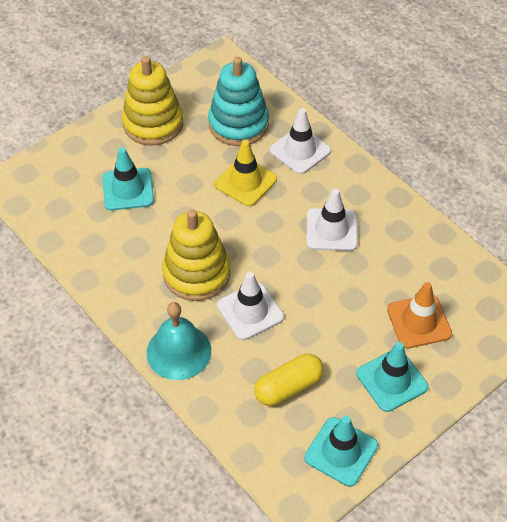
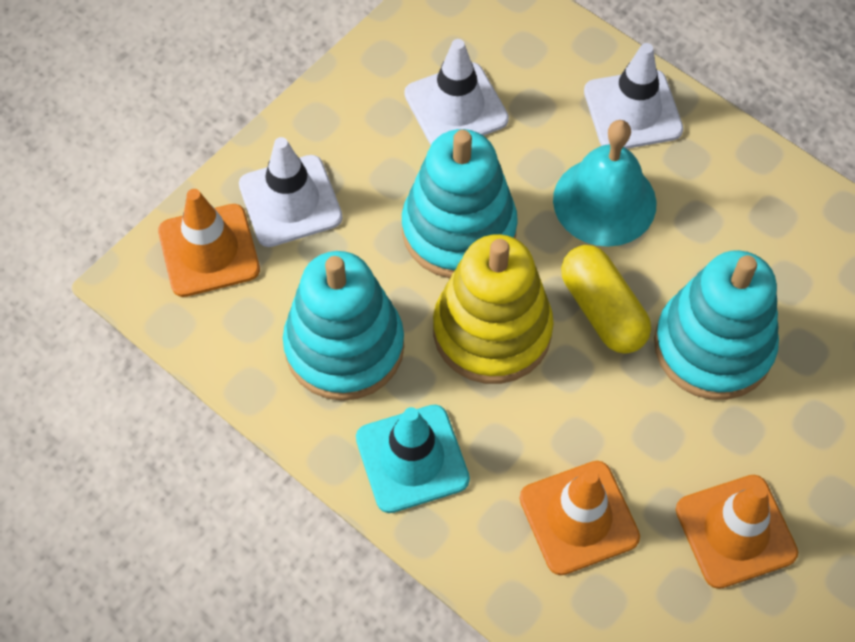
orange traffic cone: 1 -> 3
turquoise stacking toy: 1 -> 3
turquoise traffic cone: 3 -> 1
yellow stacking toy: 2 -> 1
yellow traffic cone: 1 -> 0

